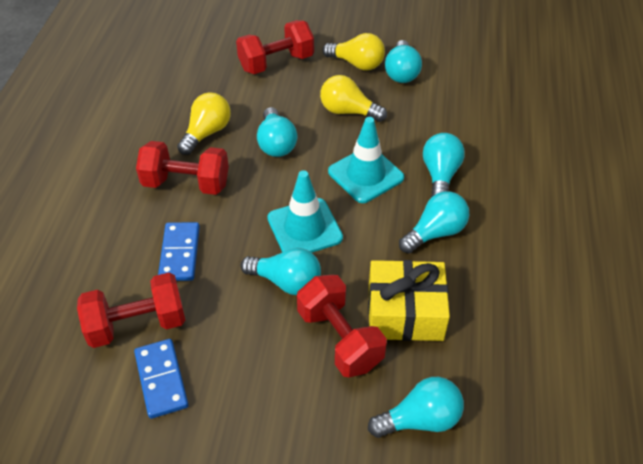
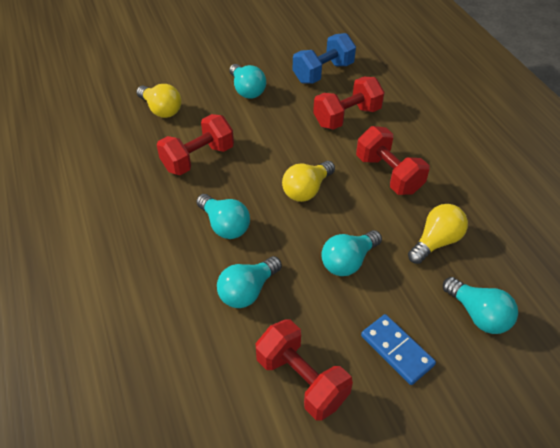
blue domino: 2 -> 1
blue dumbbell: 0 -> 1
turquoise light bulb: 6 -> 5
turquoise traffic cone: 2 -> 0
yellow gift: 1 -> 0

